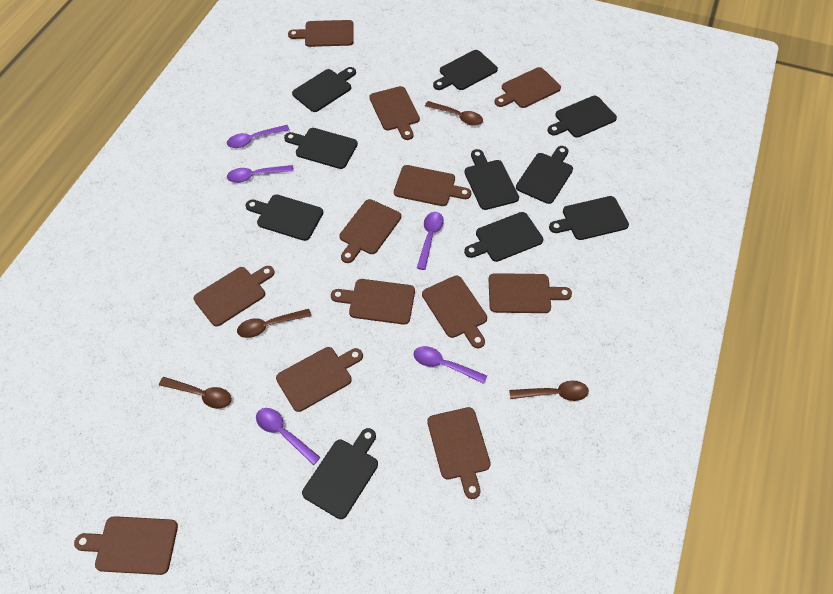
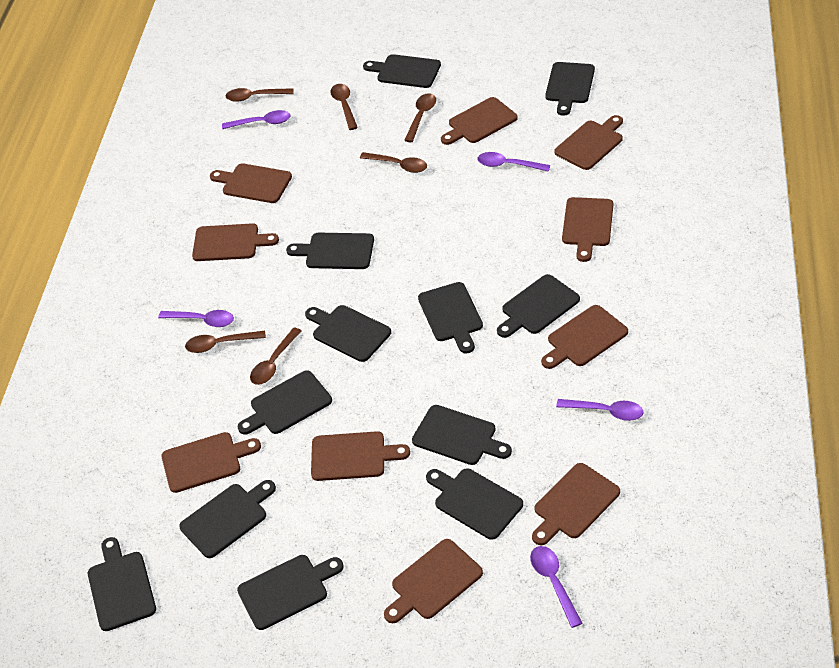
black cutting board: 10 -> 12
brown cutting board: 12 -> 10
brown spoon: 4 -> 6

